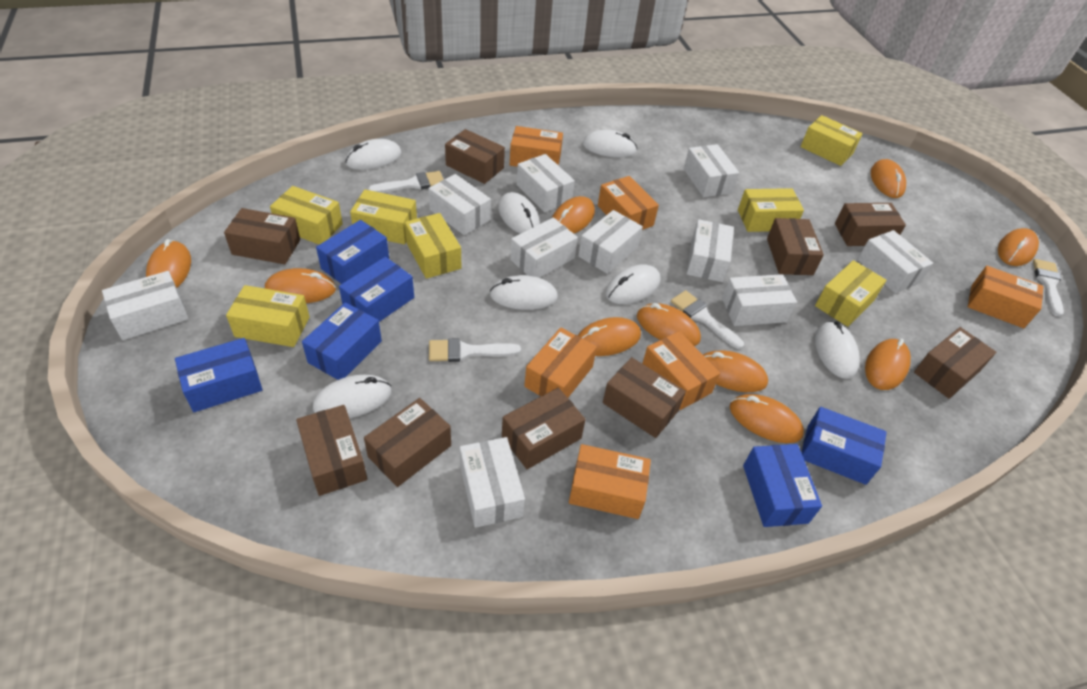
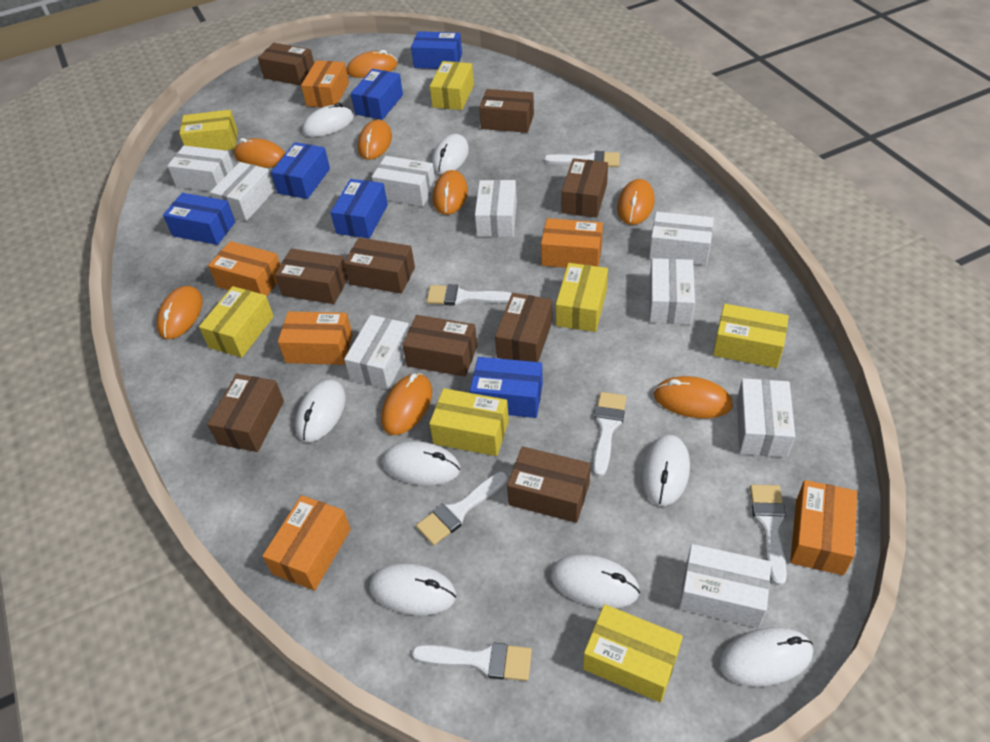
orange mouse: 10 -> 8
white box: 10 -> 9
white brush: 4 -> 6
white mouse: 7 -> 8

